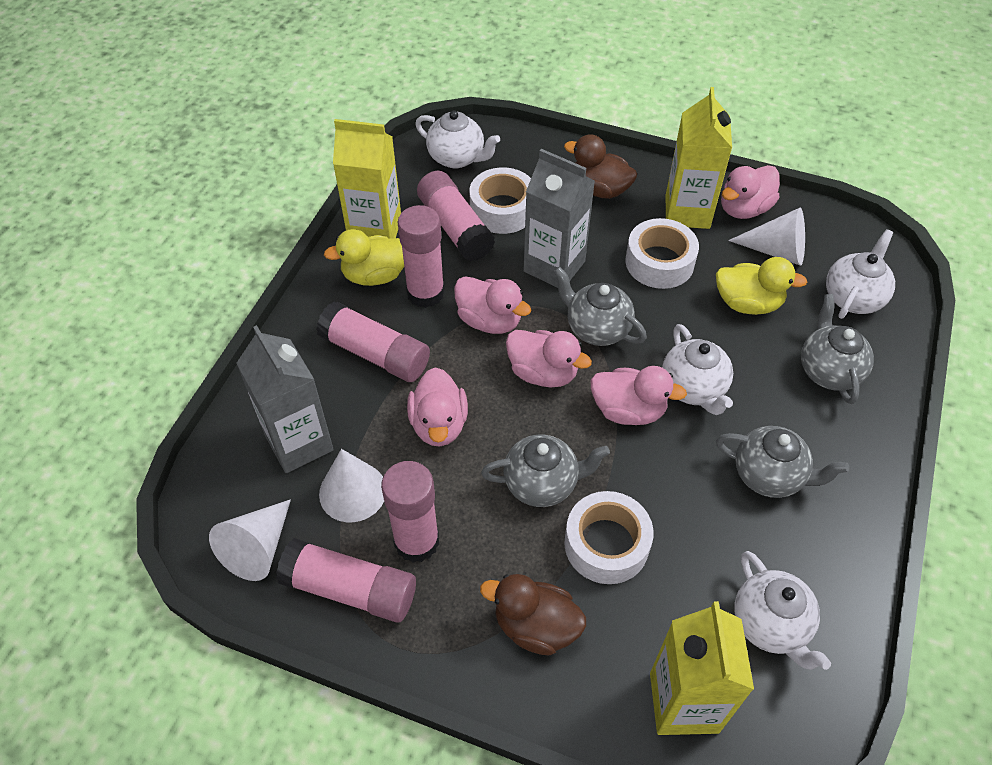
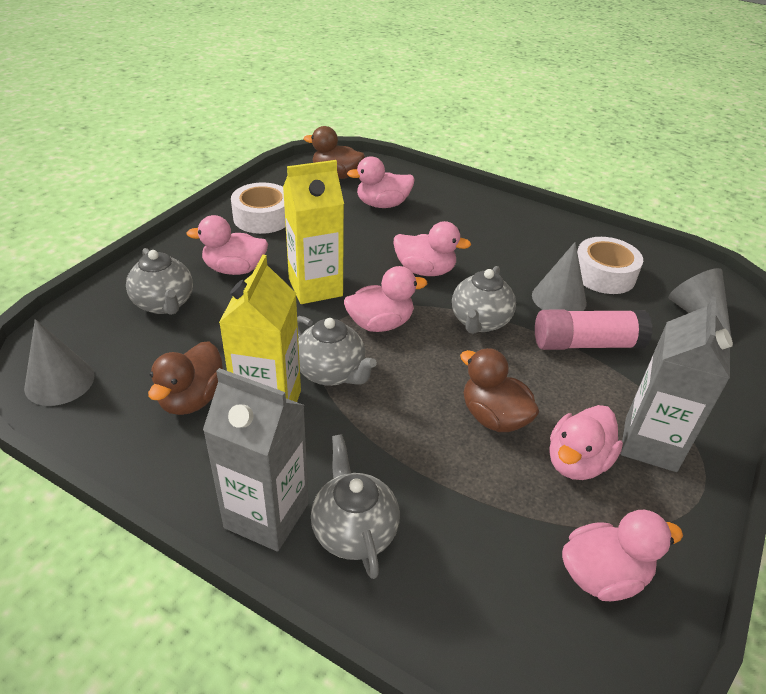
brown duck: 2 -> 3
grey cone: 0 -> 3
pink duck: 5 -> 6
pink glue stick: 5 -> 1
white cone: 3 -> 0
white tape: 3 -> 2
white teapot: 4 -> 0
yellow carton: 3 -> 2
yellow duck: 2 -> 0

